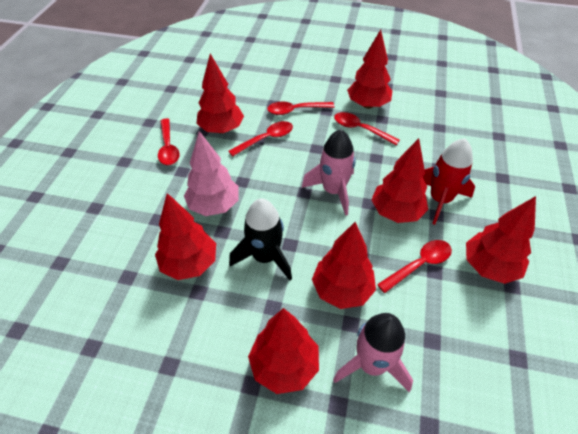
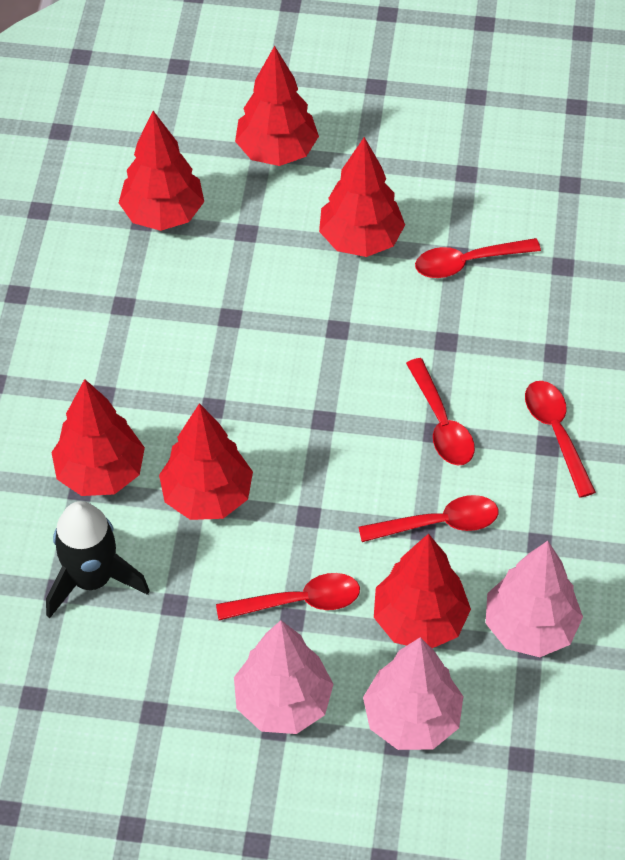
pink rocket: 2 -> 0
pink tree: 1 -> 3
red rocket: 1 -> 0
red tree: 7 -> 6

